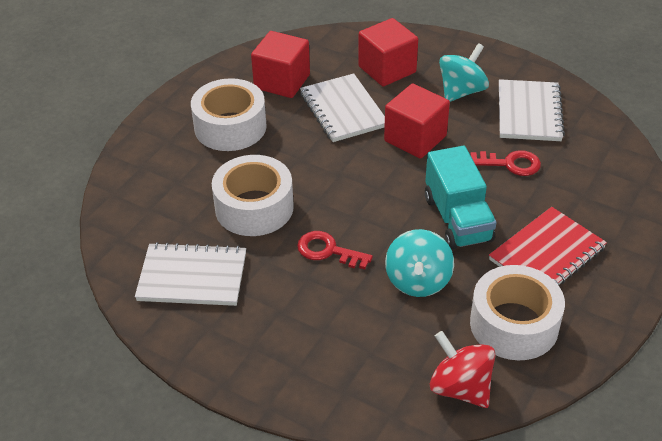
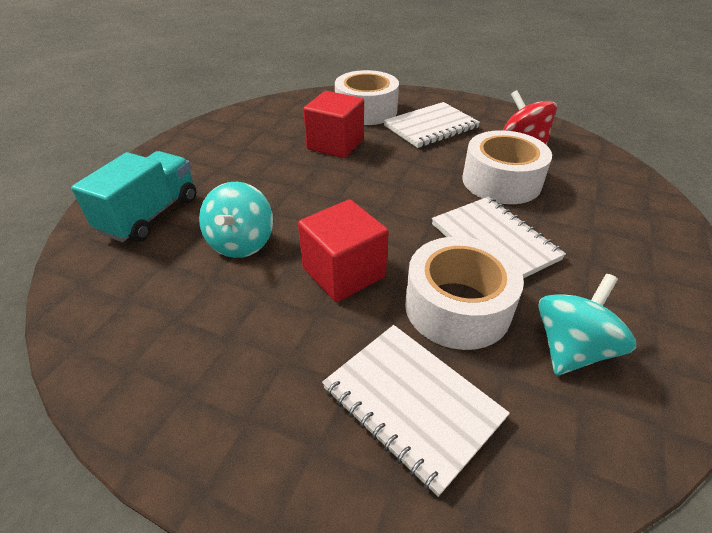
red cube: 3 -> 2
red key: 2 -> 0
red notebook: 1 -> 0

